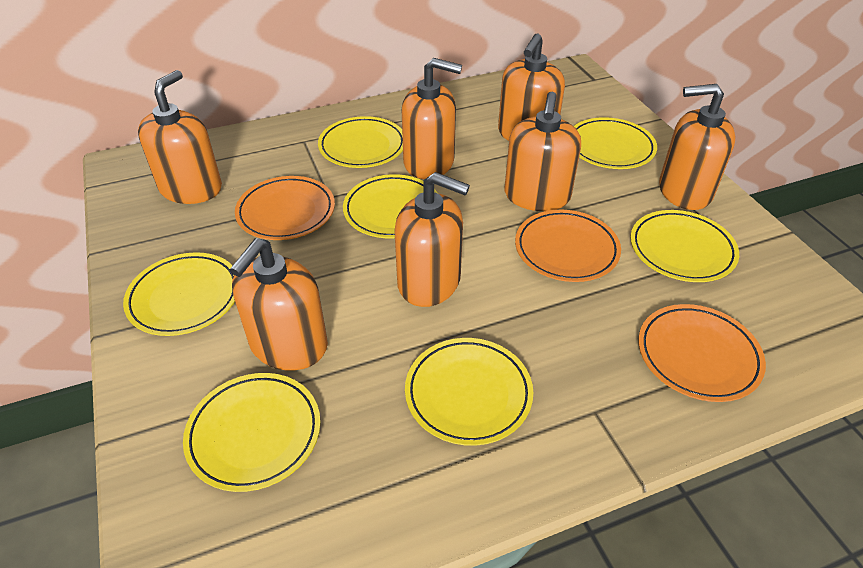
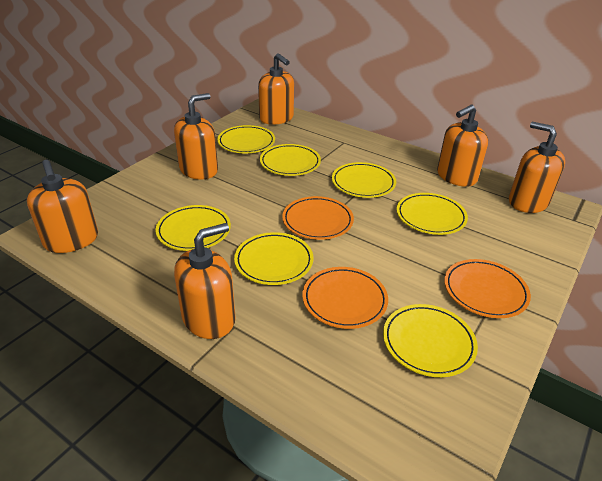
orange soap dispenser: 7 -> 6

